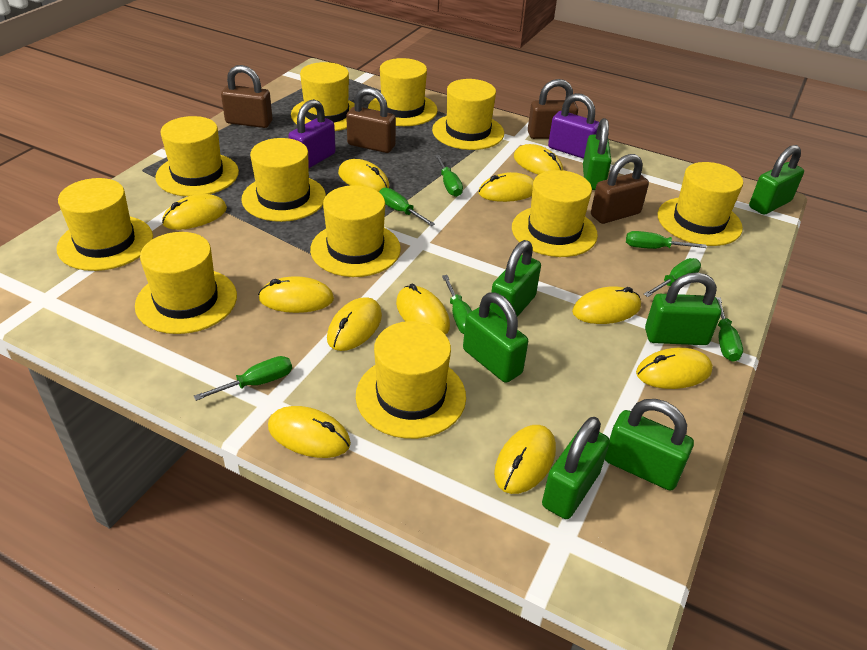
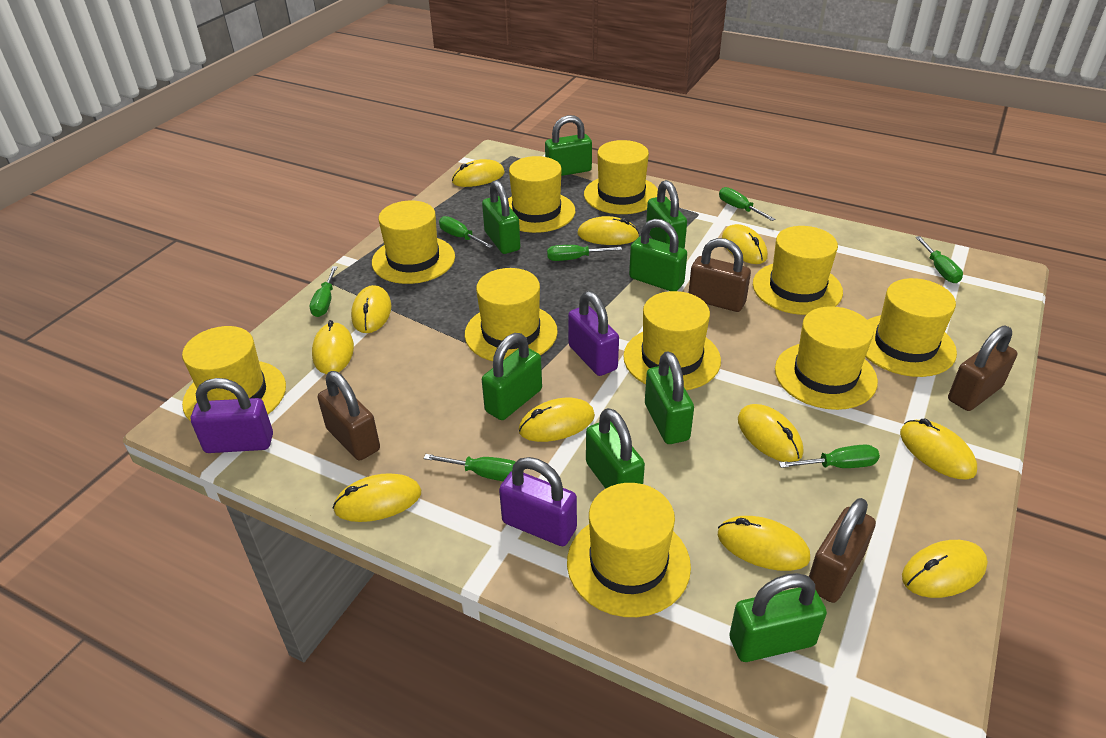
green padlock: 7 -> 8
purple padlock: 2 -> 3
yellow hat: 11 -> 10

